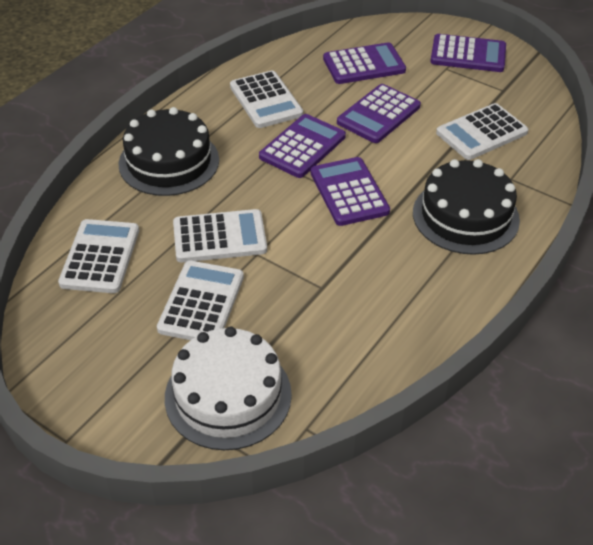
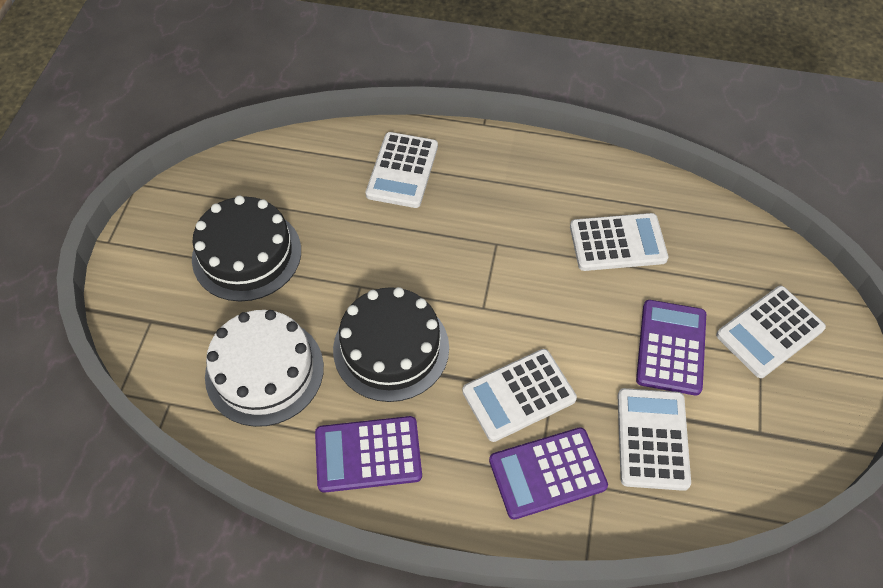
purple calculator: 5 -> 3

